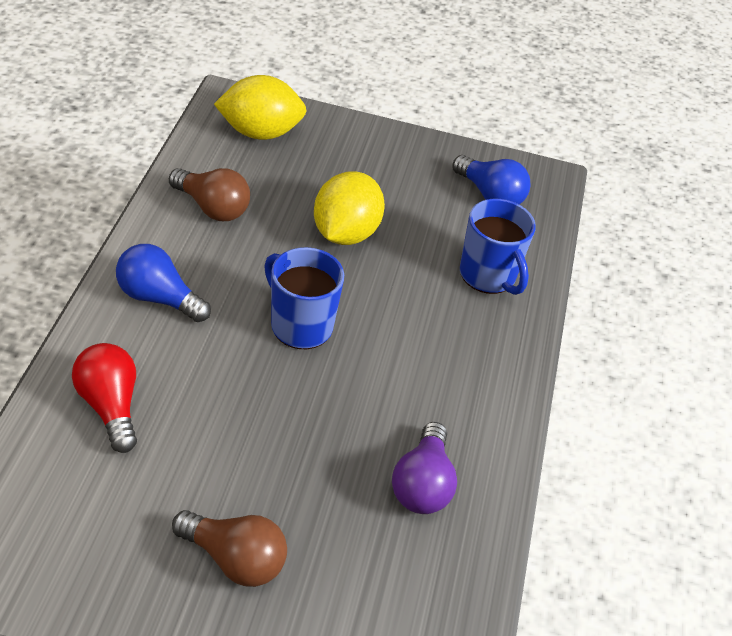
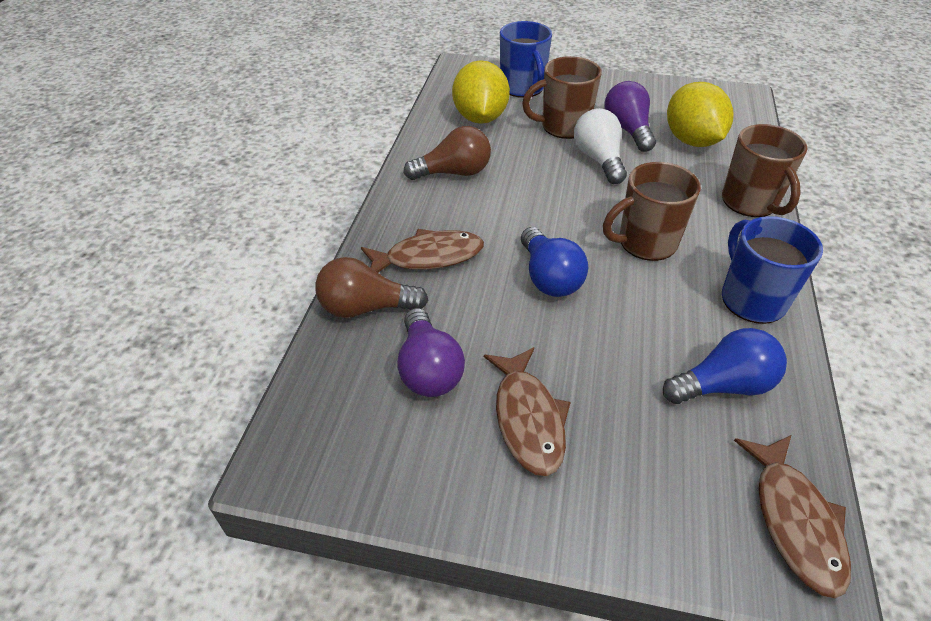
brown fish: 0 -> 3
brown mug: 0 -> 3
purple light bulb: 1 -> 2
red light bulb: 1 -> 0
white light bulb: 0 -> 1

